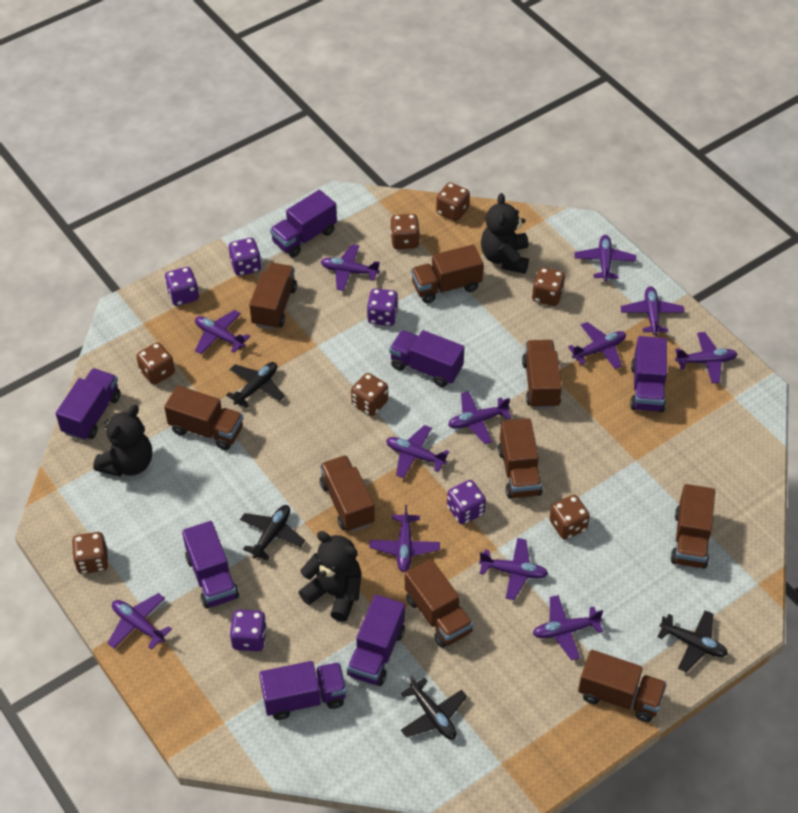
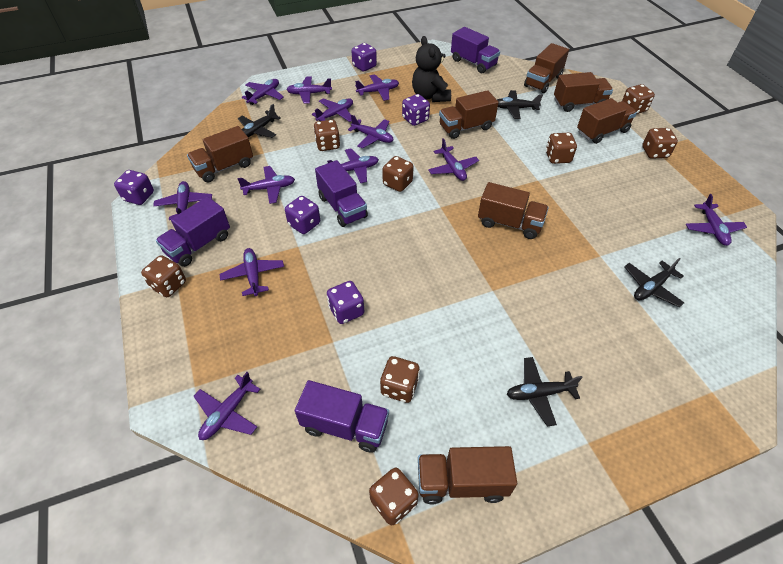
black teddy bear: 3 -> 1
brown dice: 7 -> 8
brown truck: 9 -> 7
purple truck: 7 -> 4

